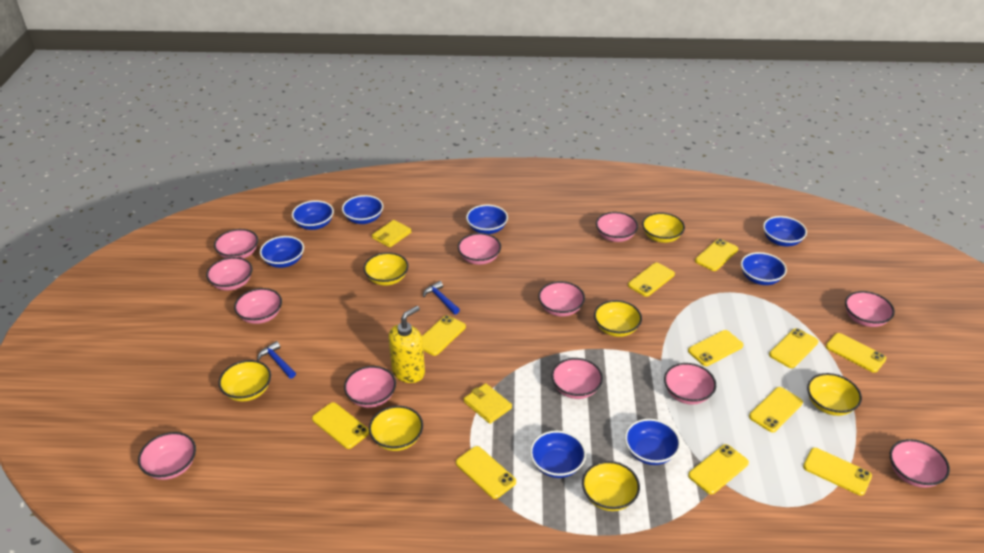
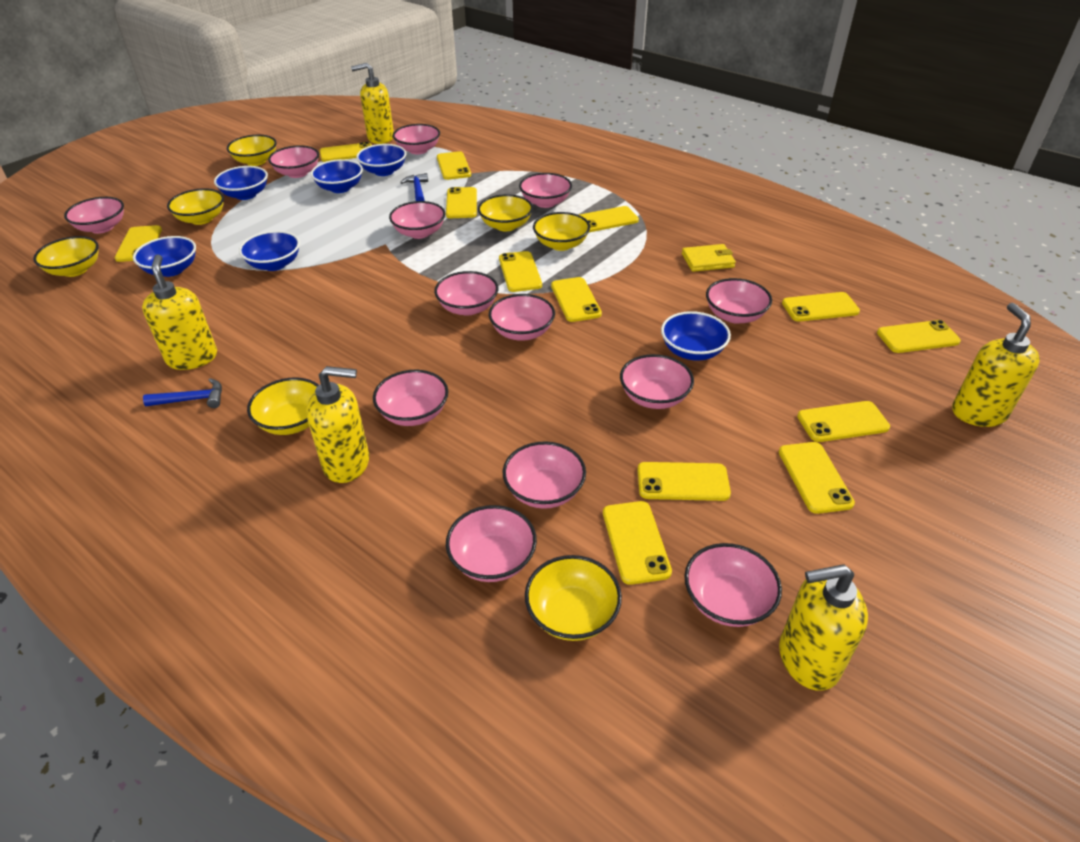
blue bowl: 8 -> 6
pink bowl: 12 -> 13
yellow phone: 11 -> 13
yellow soap dispenser: 1 -> 5
yellow wallet: 2 -> 1

